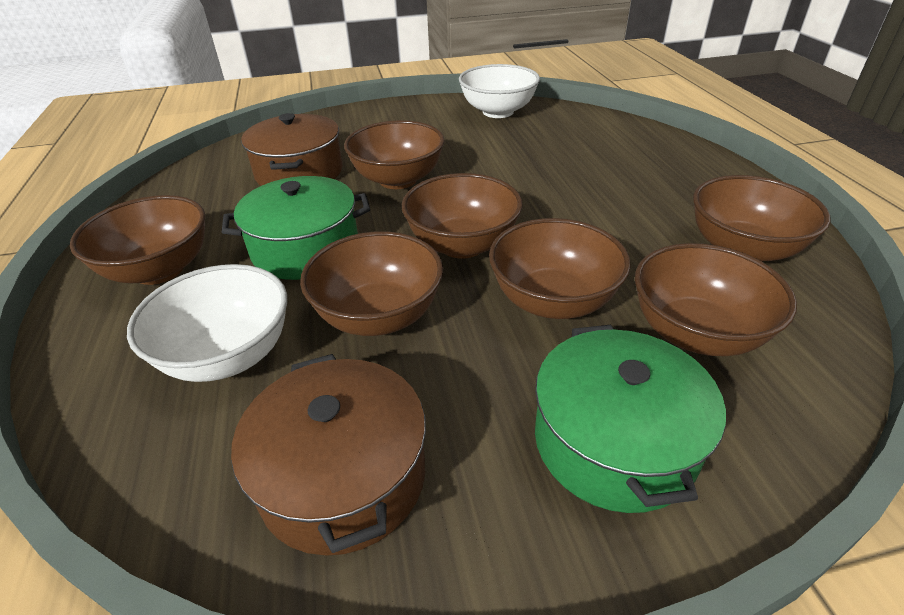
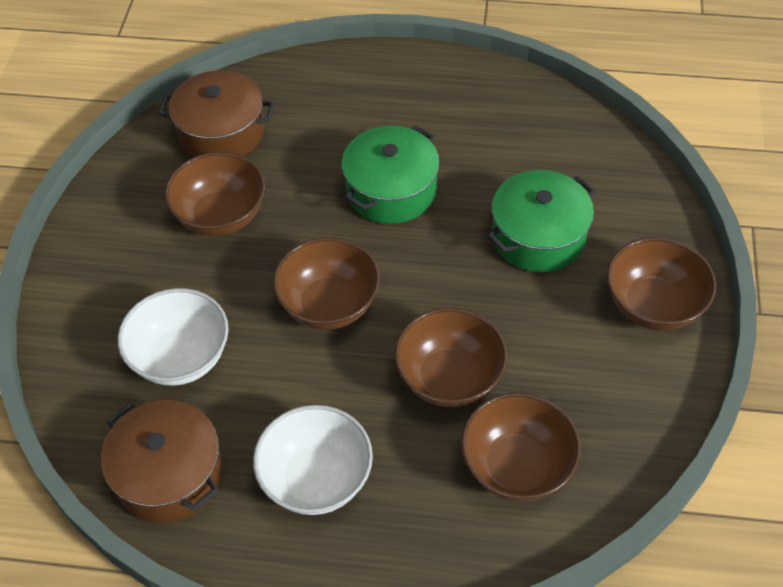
brown bowl: 7 -> 5

